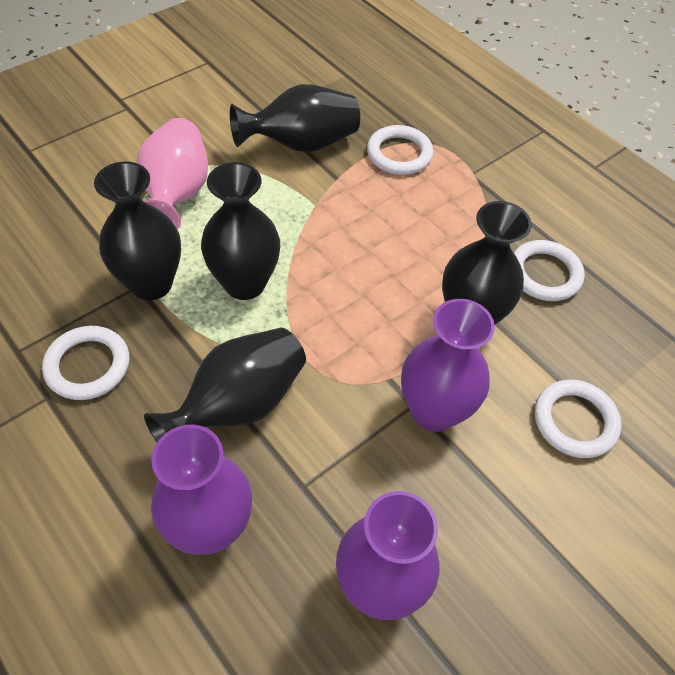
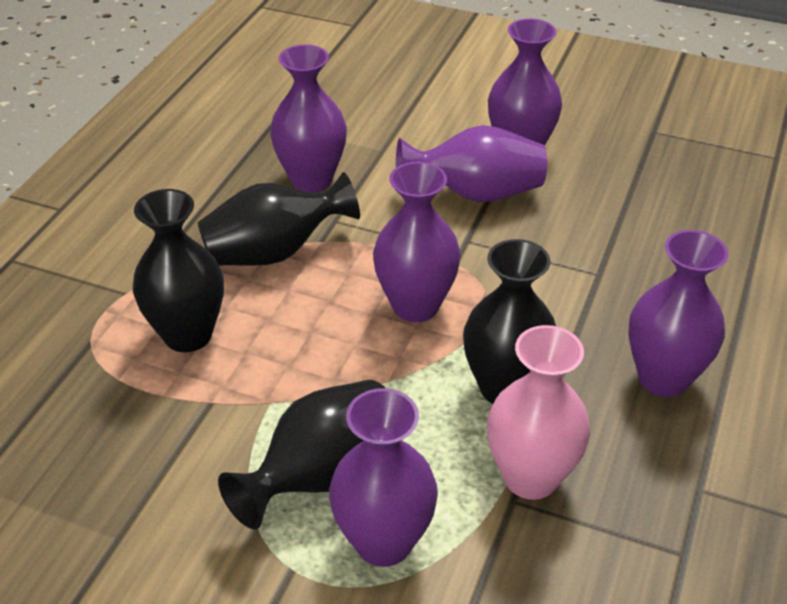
black vase: 5 -> 4
purple vase: 3 -> 6
white ring: 4 -> 0

